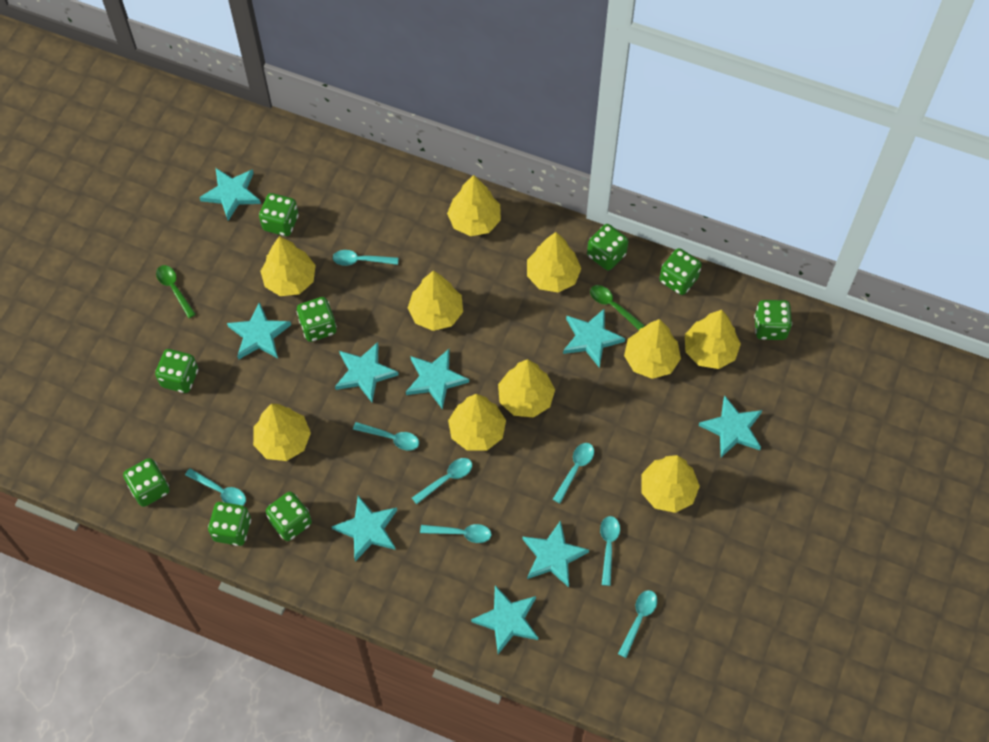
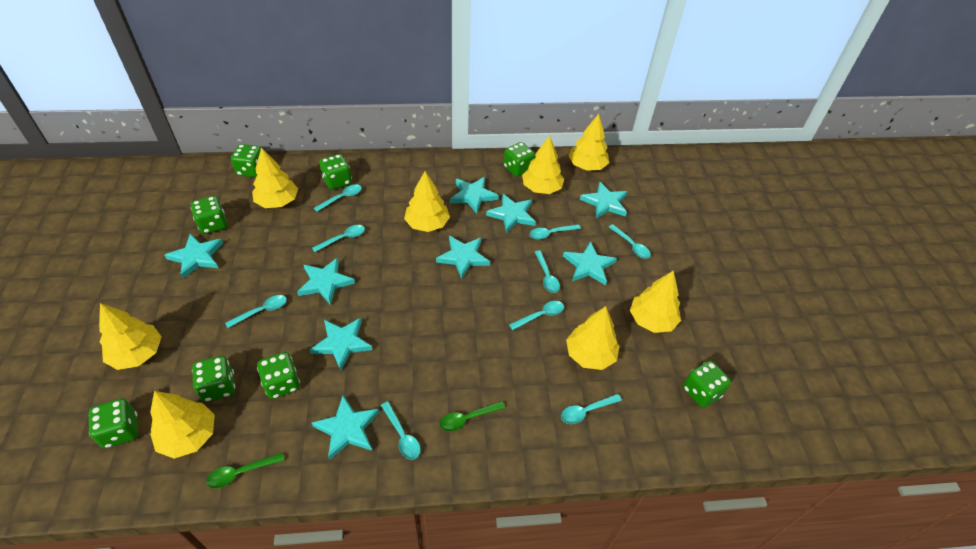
green dice: 9 -> 8
turquoise spoon: 8 -> 9
yellow tree: 10 -> 8

